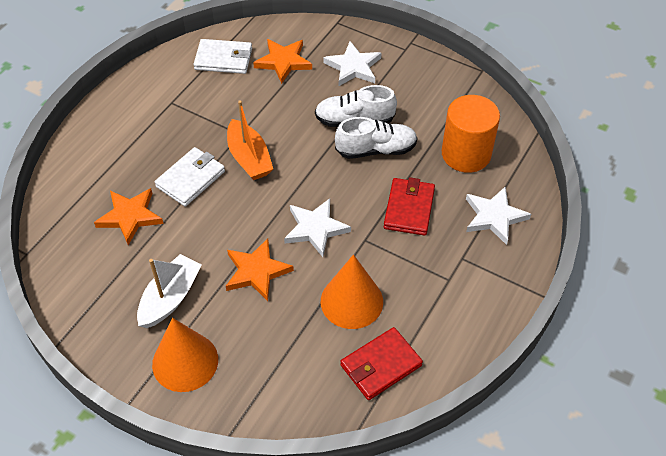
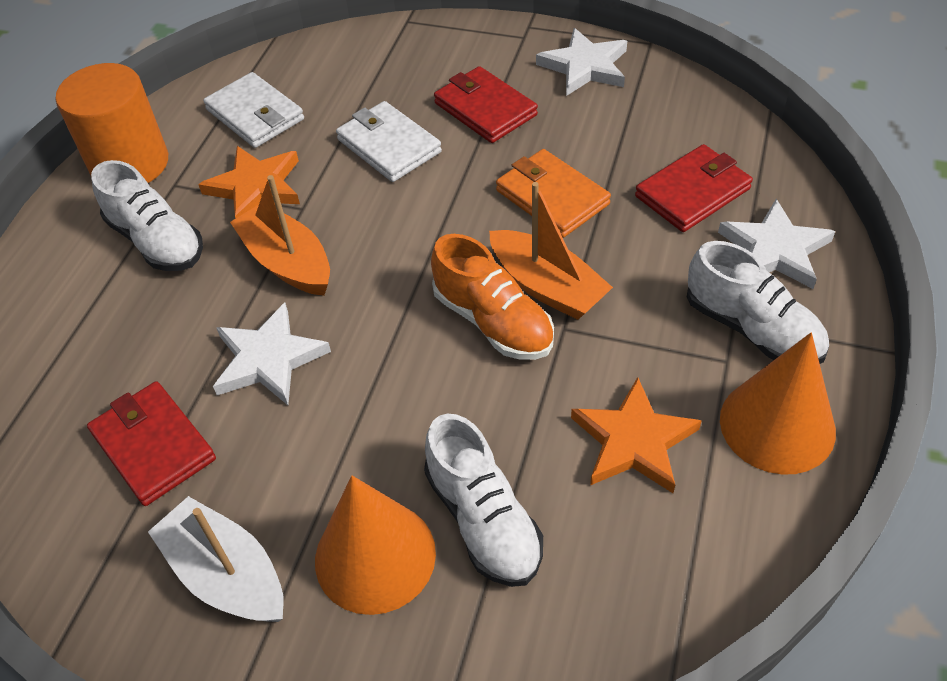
orange boat: 1 -> 2
orange shoe: 0 -> 1
orange star: 3 -> 2
orange wallet: 0 -> 1
red wallet: 2 -> 3
white shoe: 2 -> 3

